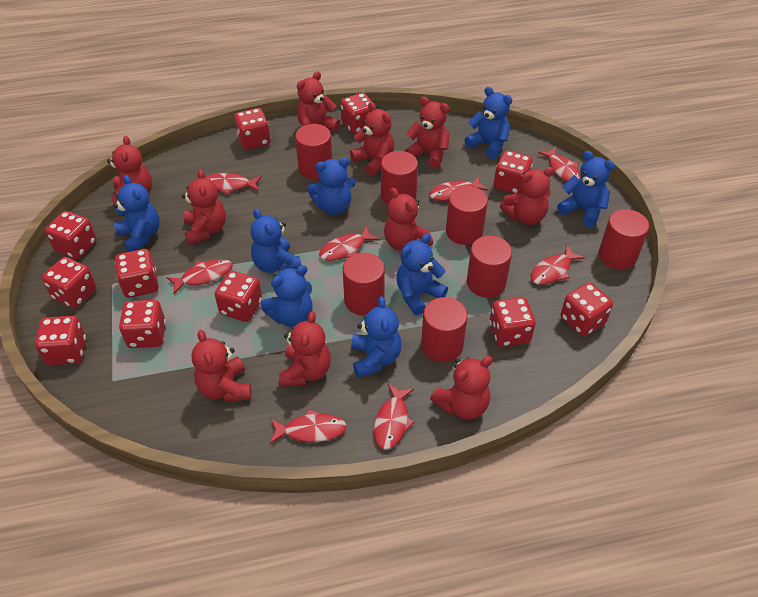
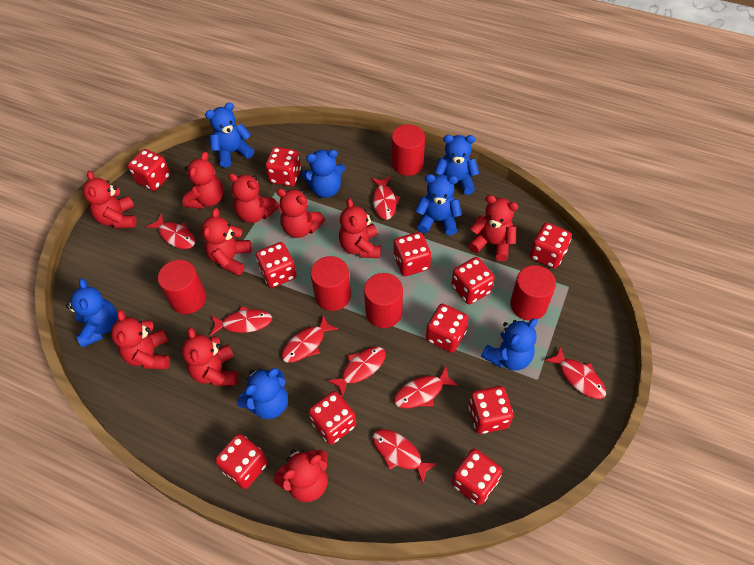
blue teddy bear: 8 -> 7
red cylinder: 7 -> 5

